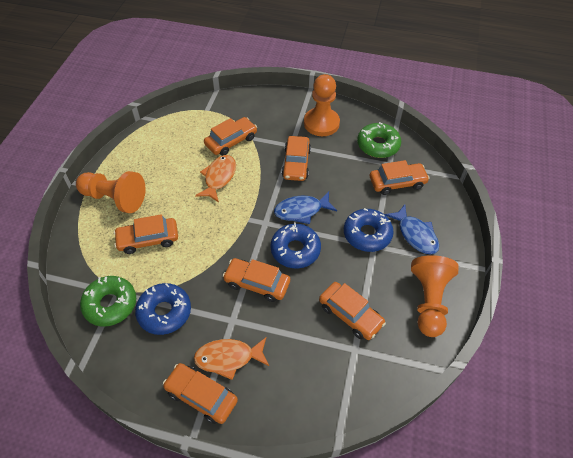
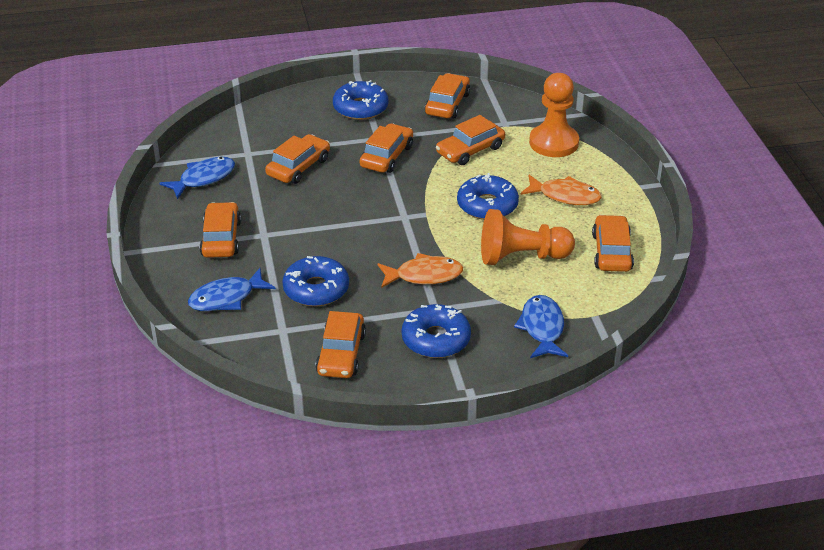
blue donut: 3 -> 4
blue fish: 2 -> 3
green donut: 2 -> 0
orange pawn: 3 -> 2

